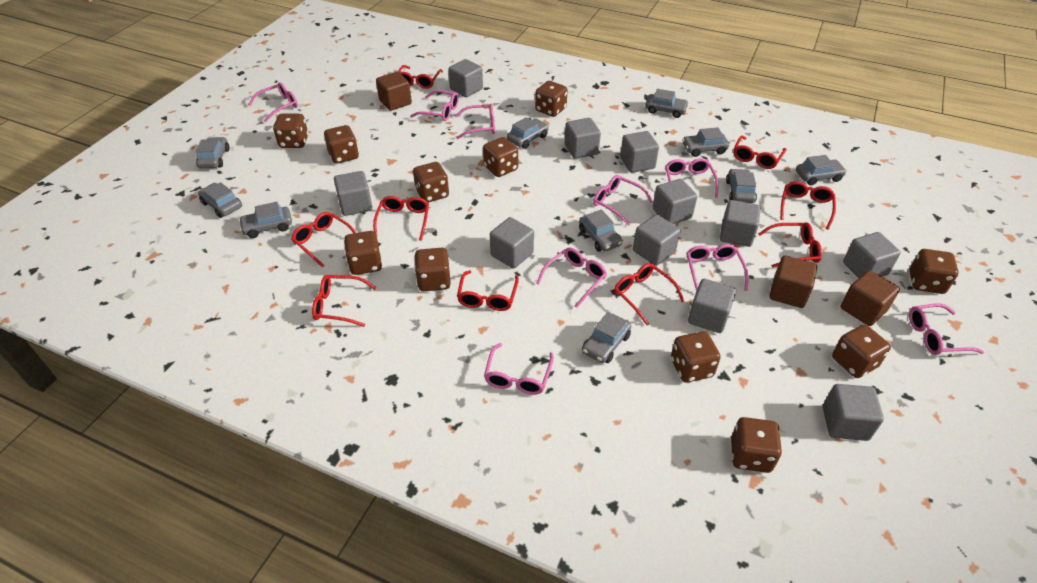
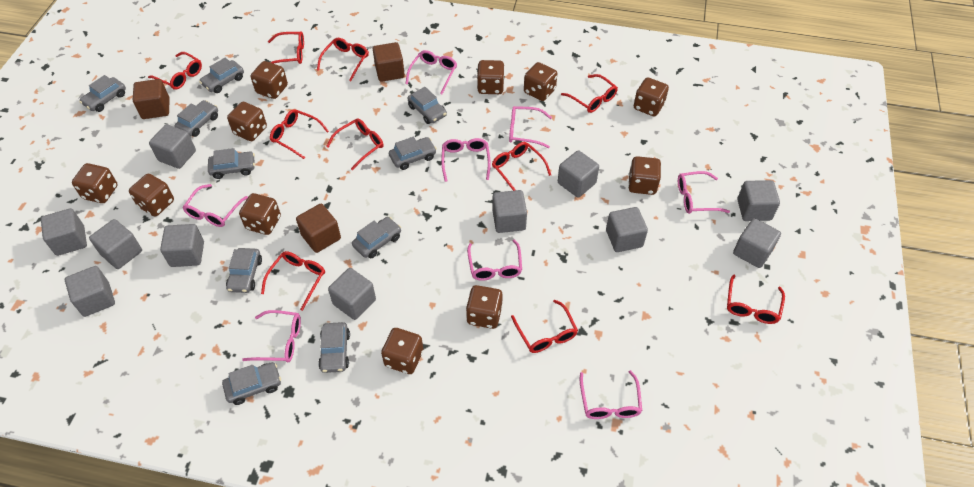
pink glasses: 9 -> 8
red glasses: 9 -> 10

